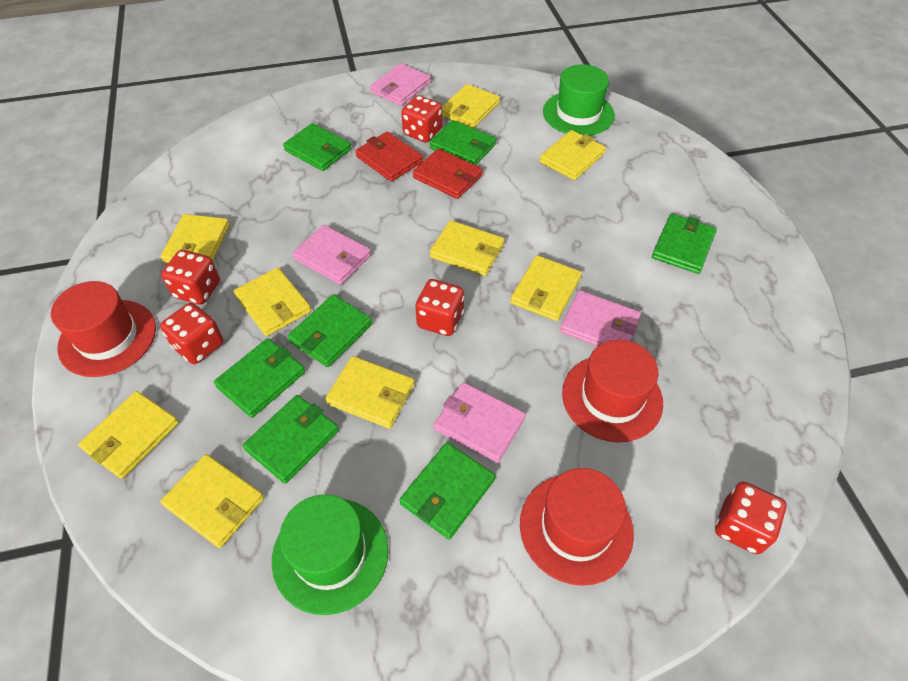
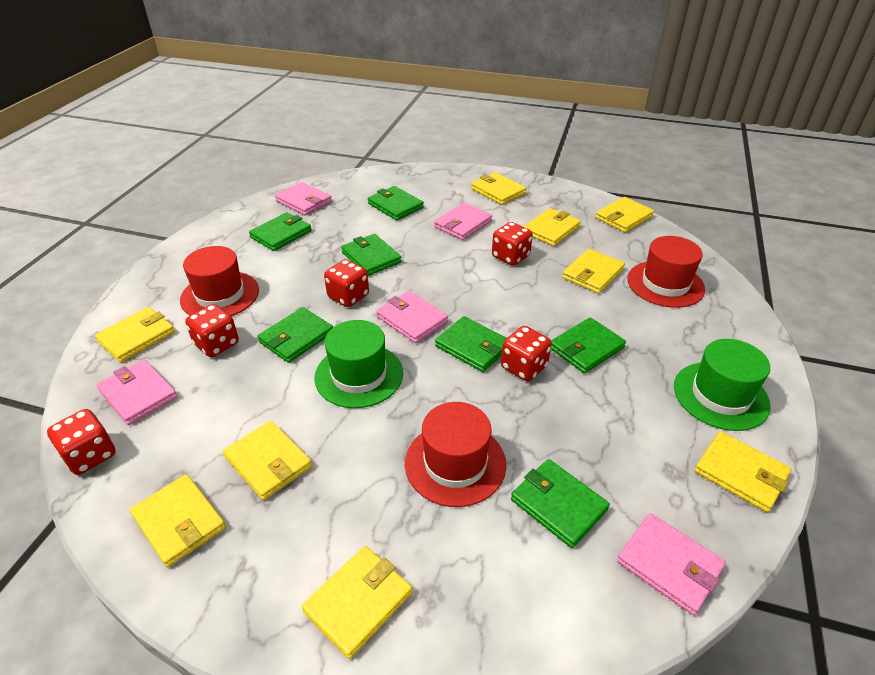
pink wallet: 4 -> 5
red wallet: 2 -> 0

